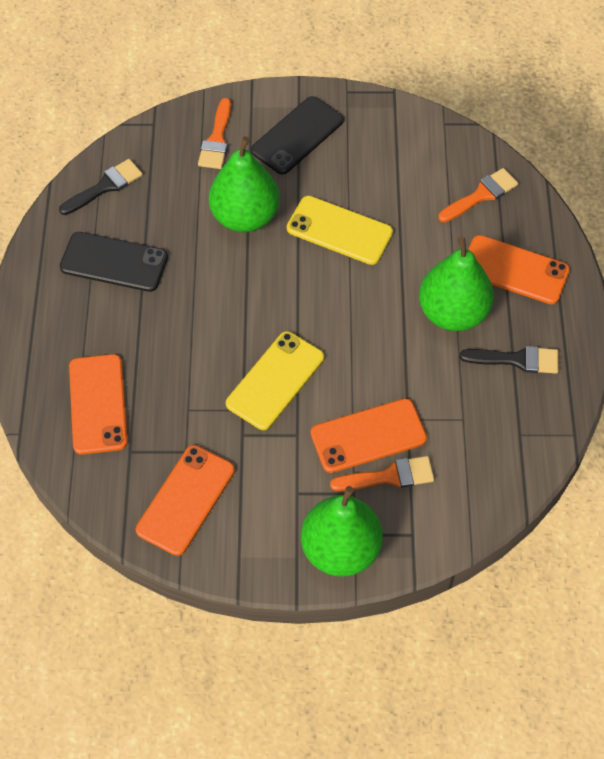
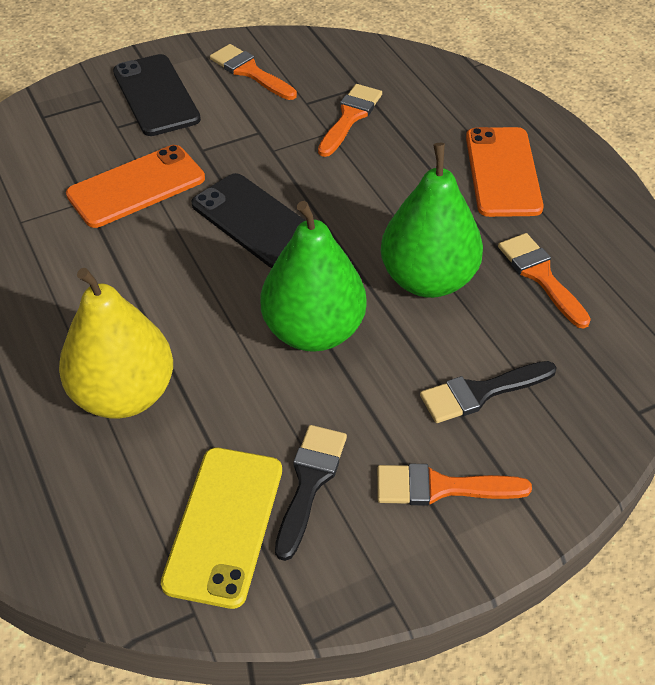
green pear: 3 -> 2
orange brush: 3 -> 4
orange phone: 4 -> 2
yellow pear: 0 -> 1
yellow phone: 2 -> 1

